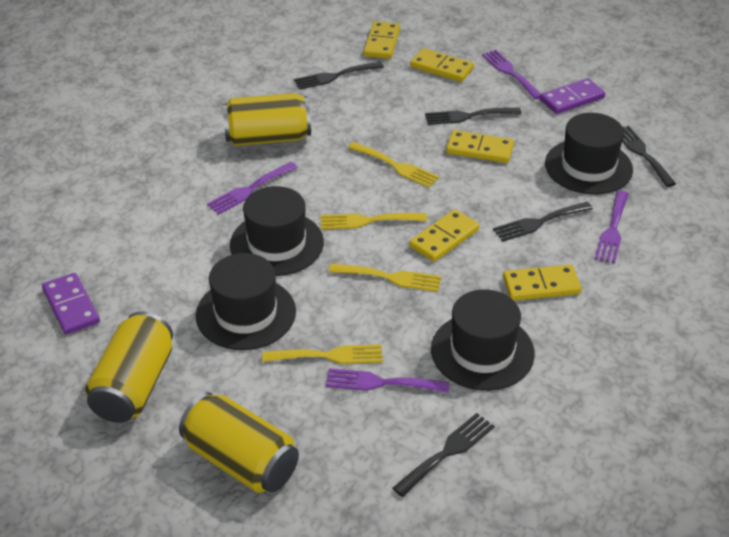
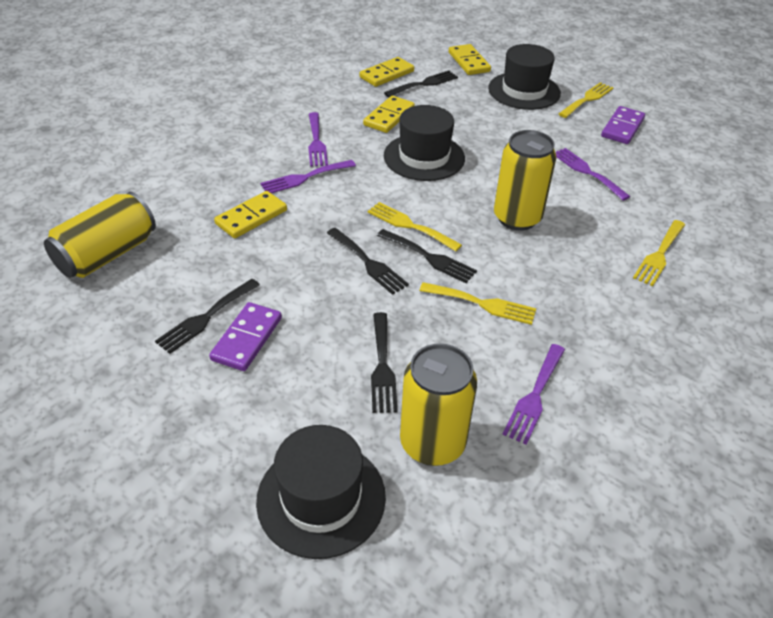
black hat: 4 -> 3
yellow domino: 5 -> 4

